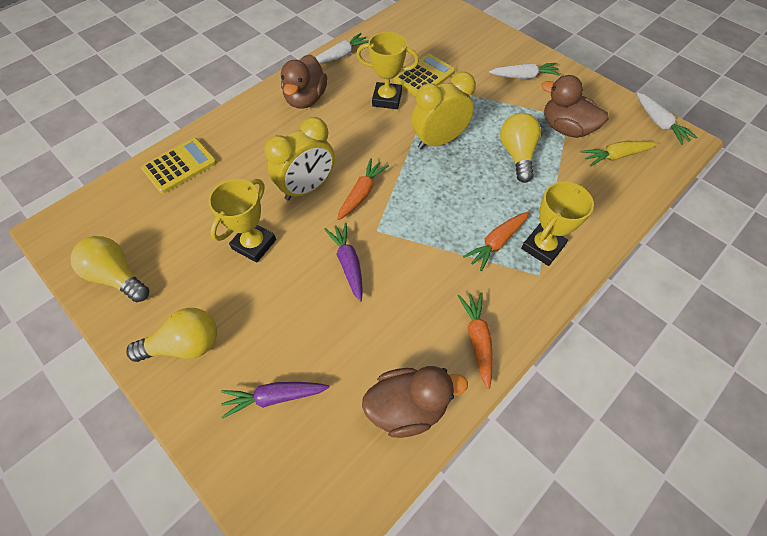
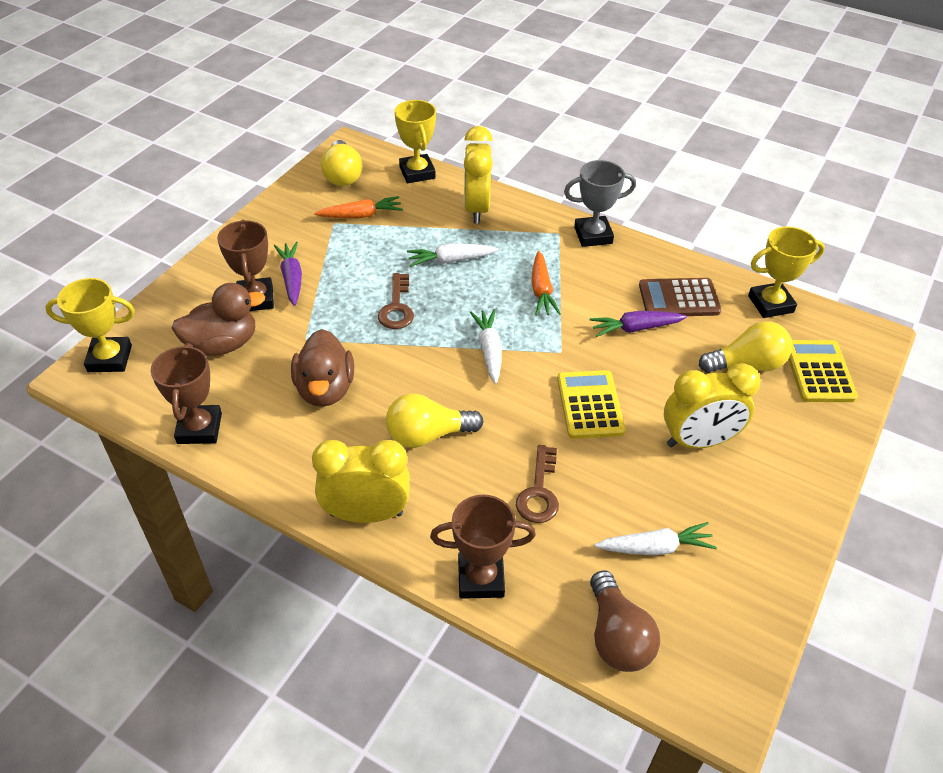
brown calculator: 0 -> 1
brown duck: 3 -> 2
brown key: 0 -> 2
brown light bulb: 0 -> 1
brown trophy: 0 -> 3
grey trophy: 0 -> 1
orange carrot: 3 -> 2
yellow carrot: 1 -> 0
yellow clock: 2 -> 3

